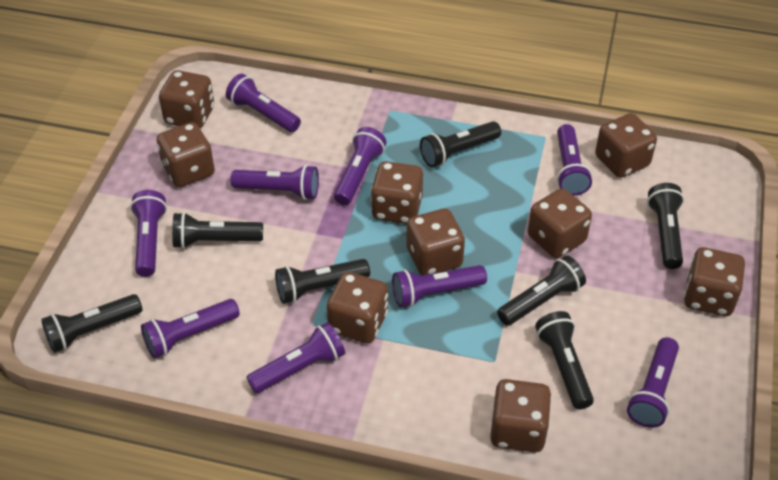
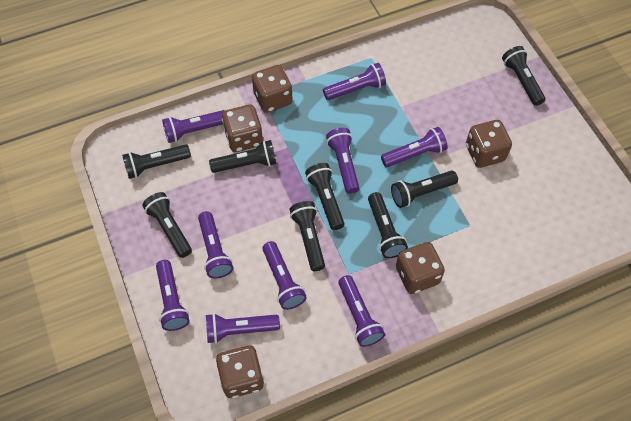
black flashlight: 7 -> 8
brown dice: 9 -> 5

